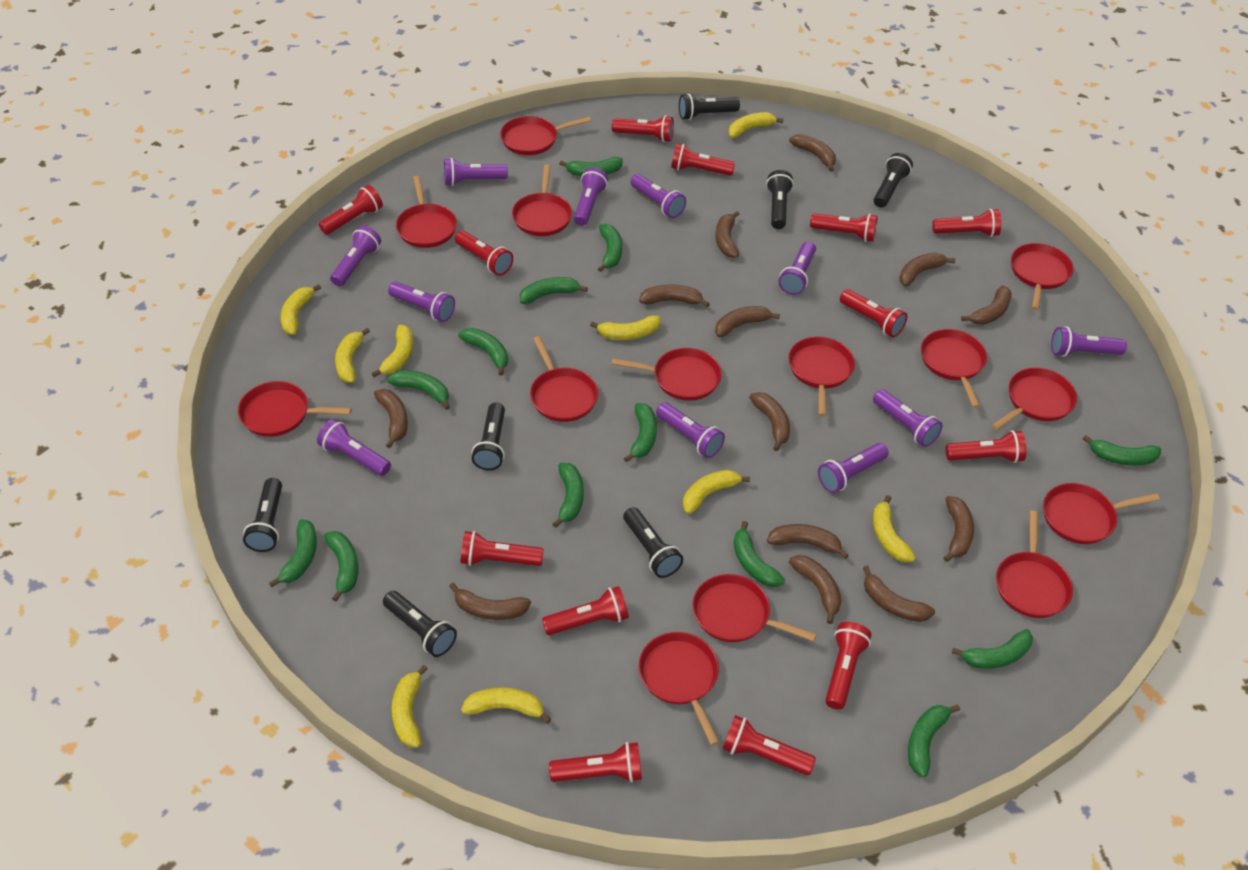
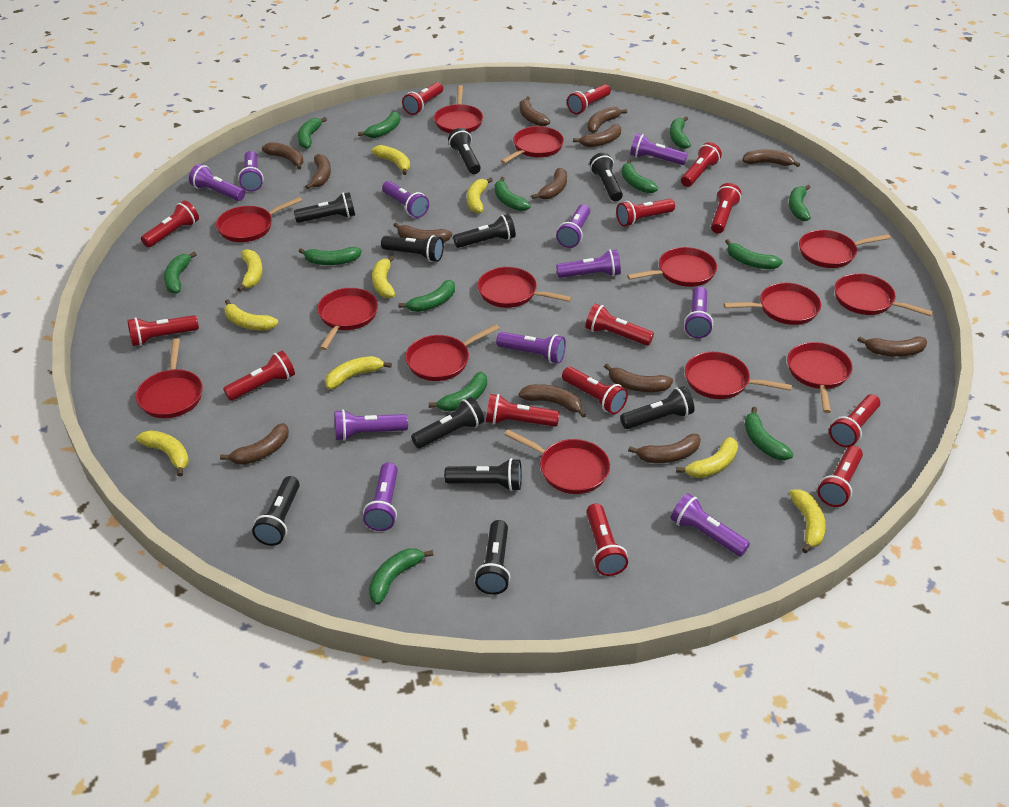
black flashlight: 7 -> 10
red flashlight: 13 -> 14

